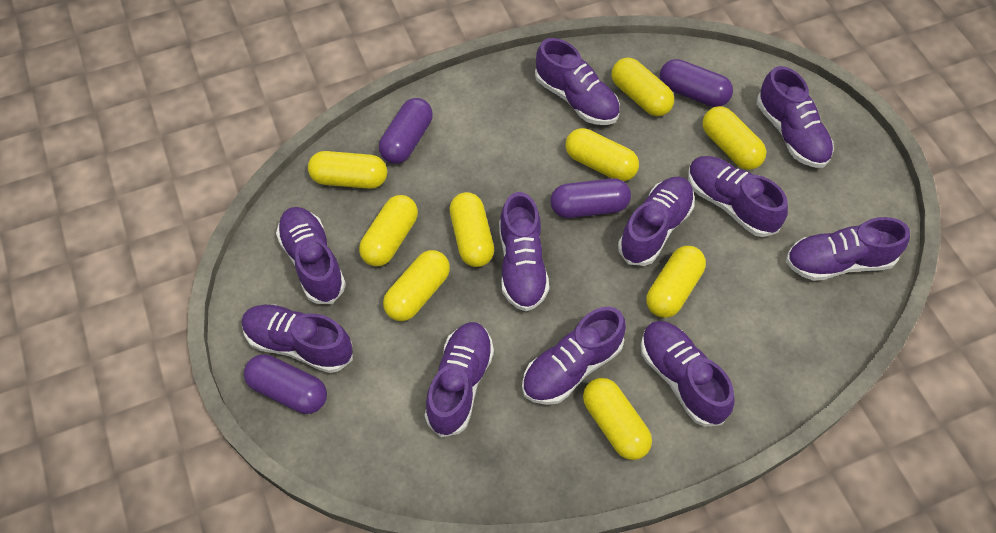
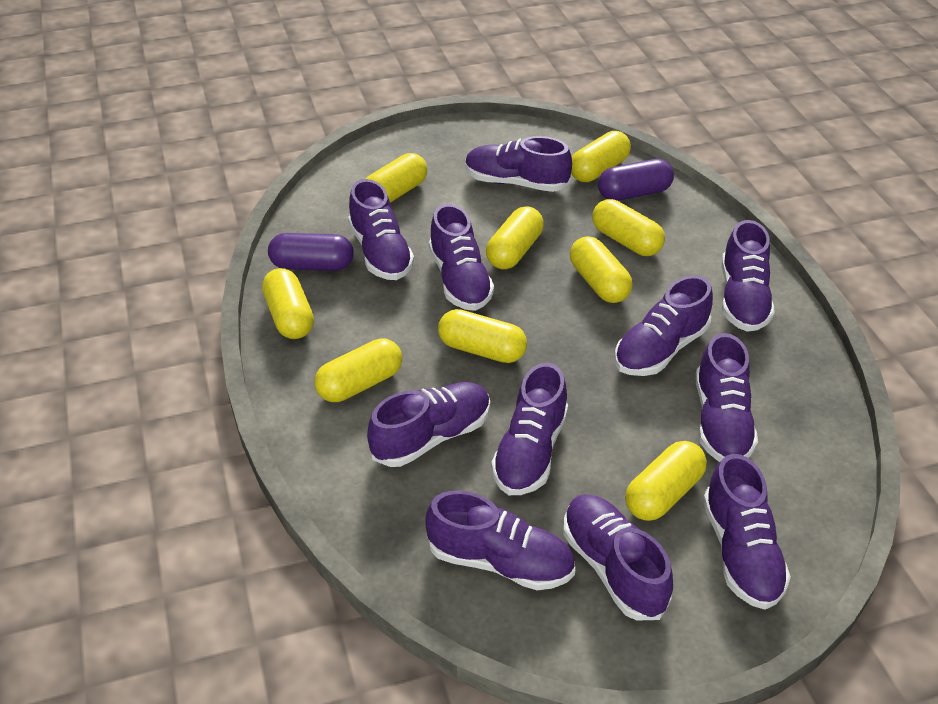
purple capsule: 4 -> 2

